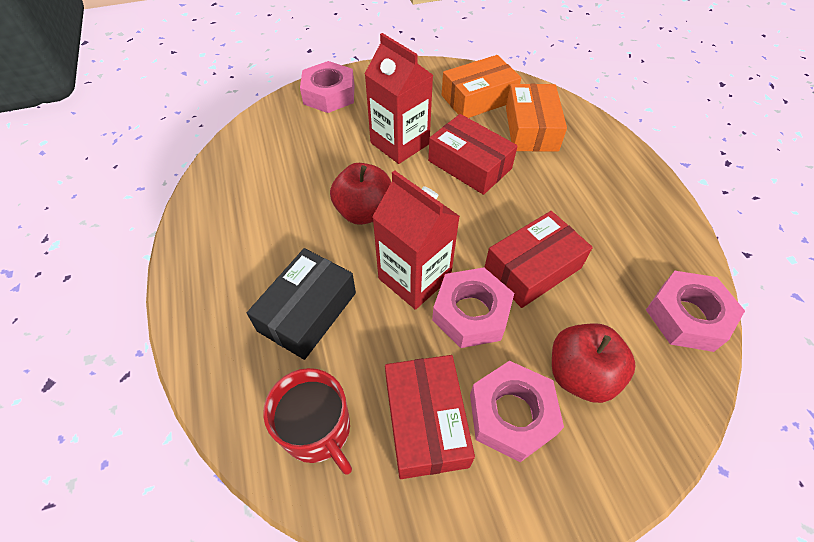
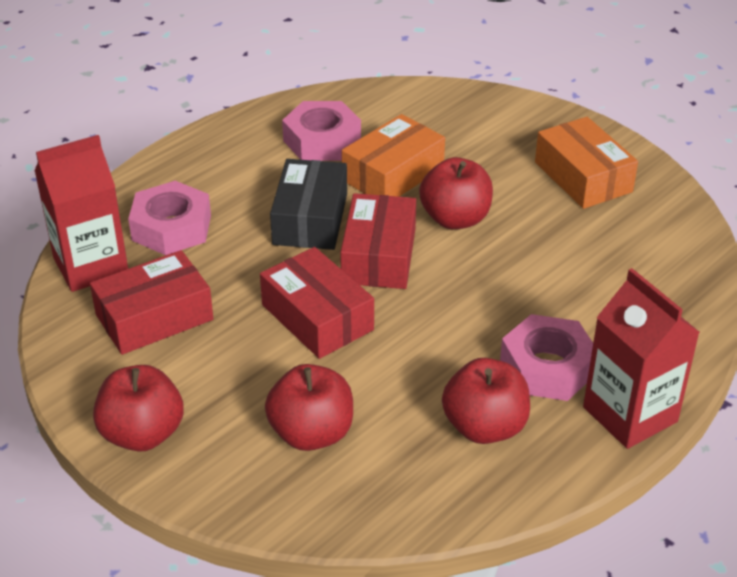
pink nut: 4 -> 3
red apple: 2 -> 4
red mug: 1 -> 0

